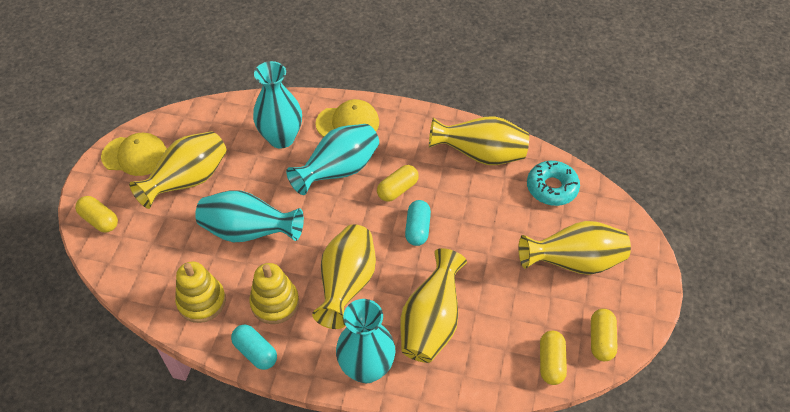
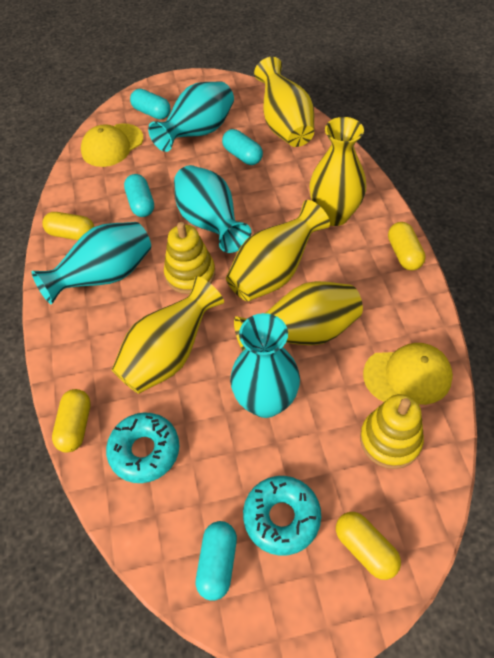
turquoise capsule: 2 -> 4
turquoise donut: 1 -> 2

